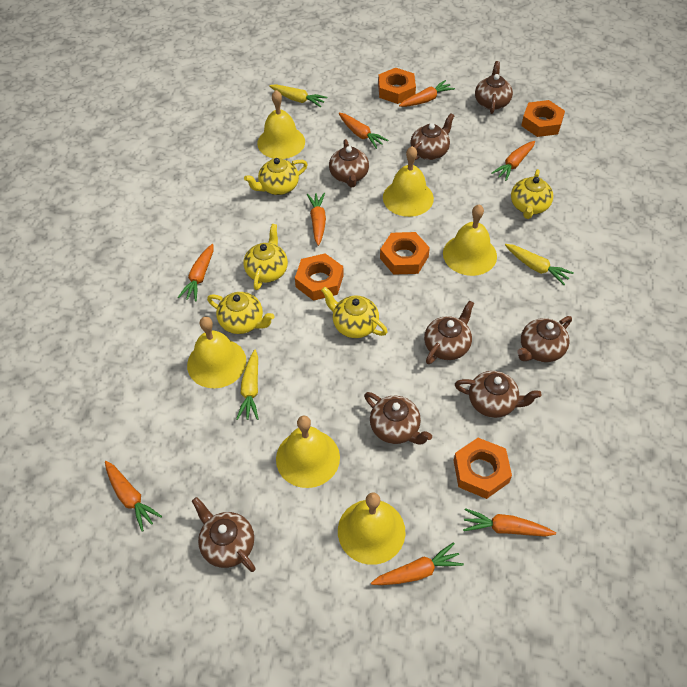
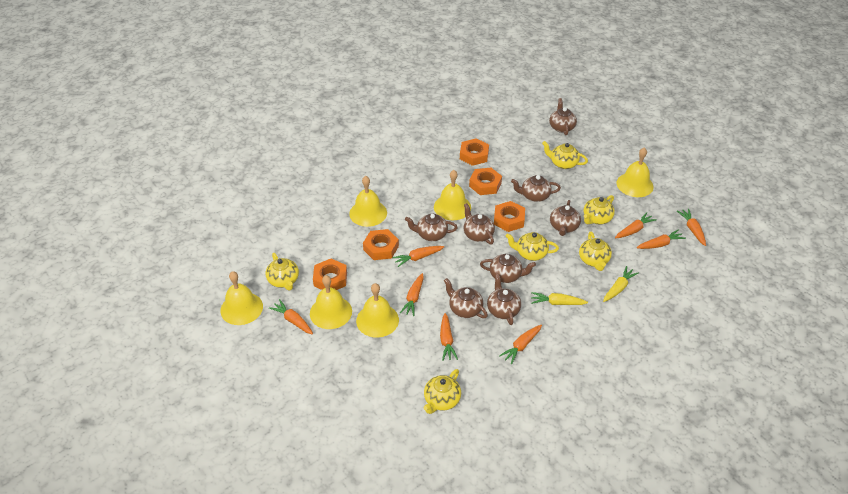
yellow carrot: 3 -> 2
yellow teapot: 5 -> 6

